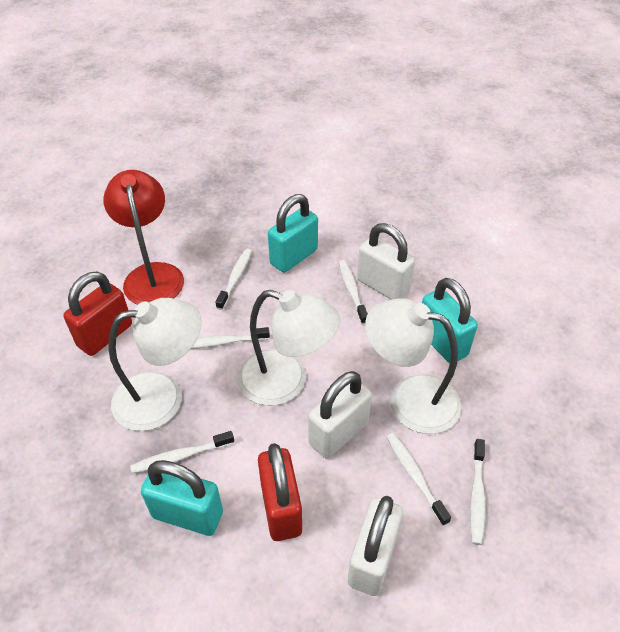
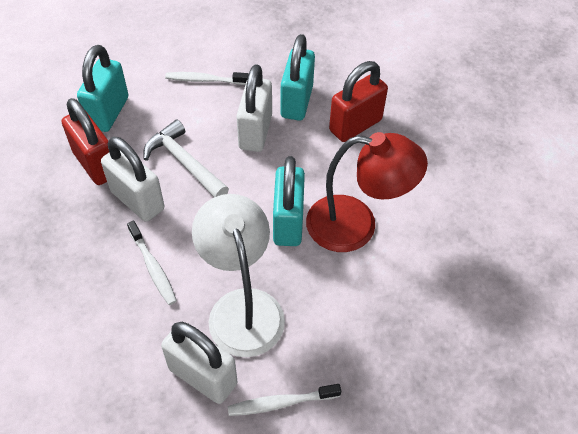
white hammer: 0 -> 1
white lamp: 3 -> 1
white toothbrush: 6 -> 3

